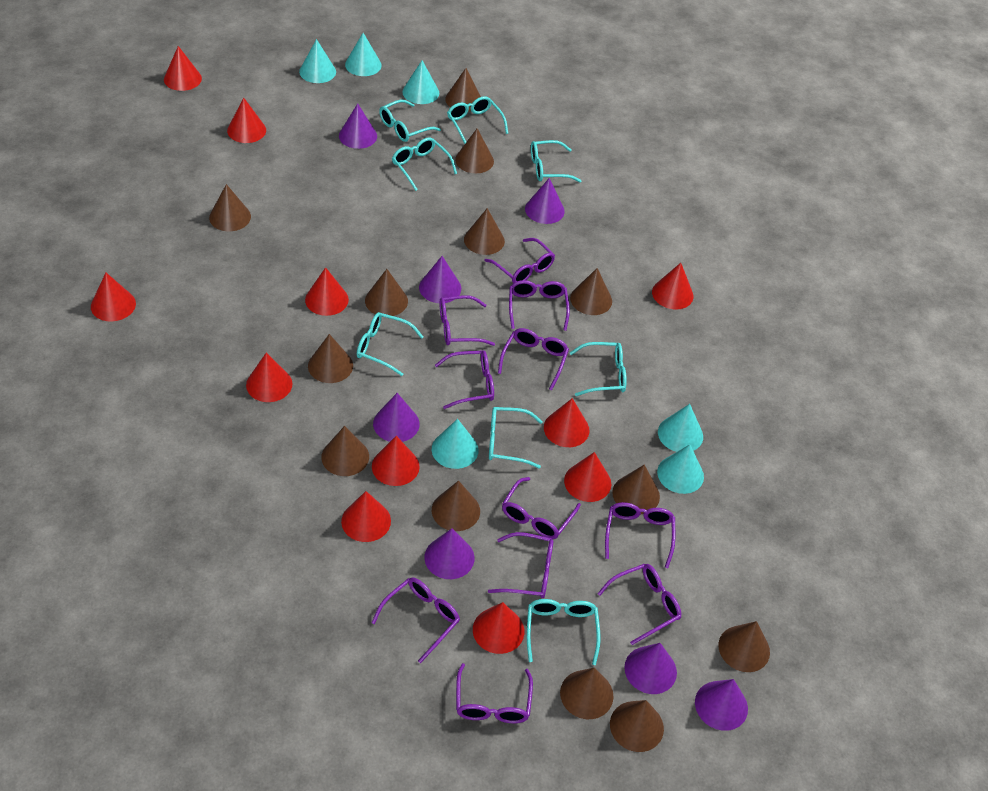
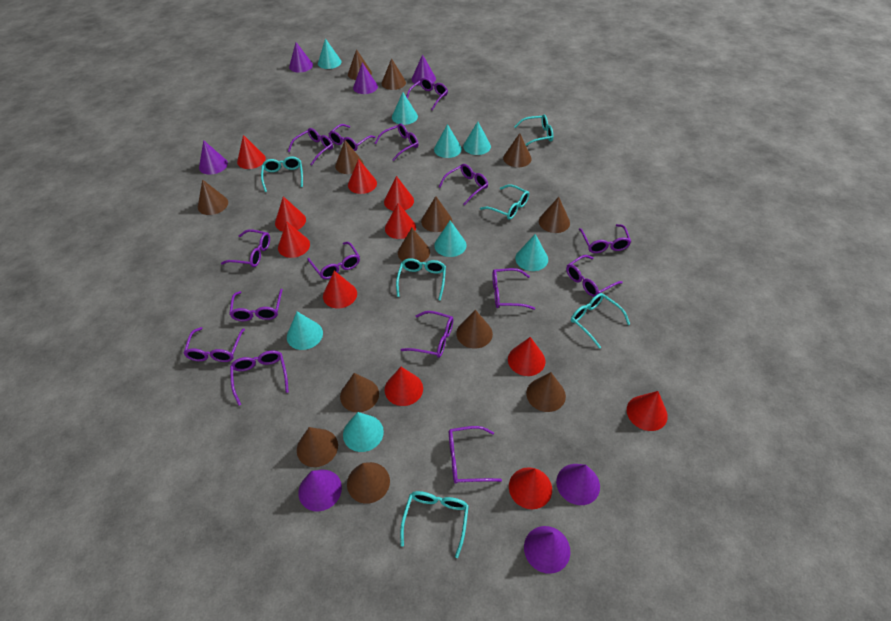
purple glasses: 11 -> 15
turquoise cone: 6 -> 8
turquoise glasses: 8 -> 6

